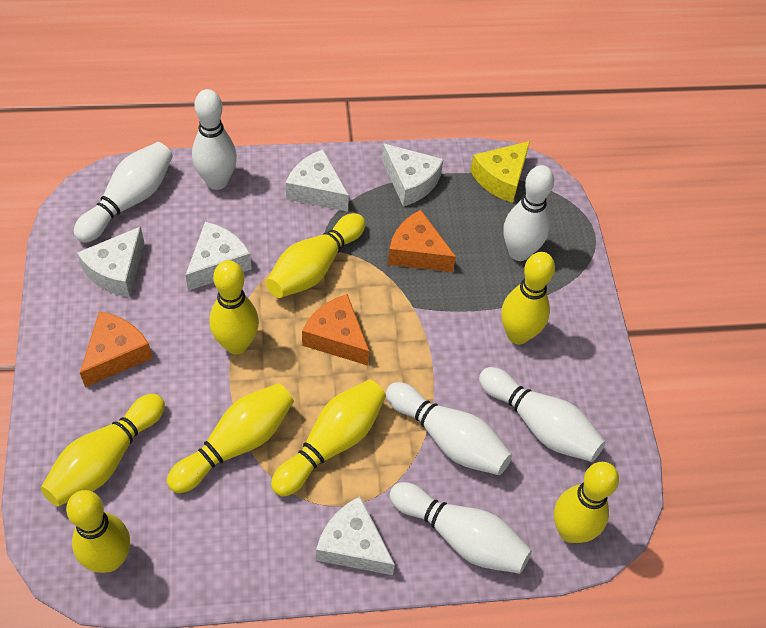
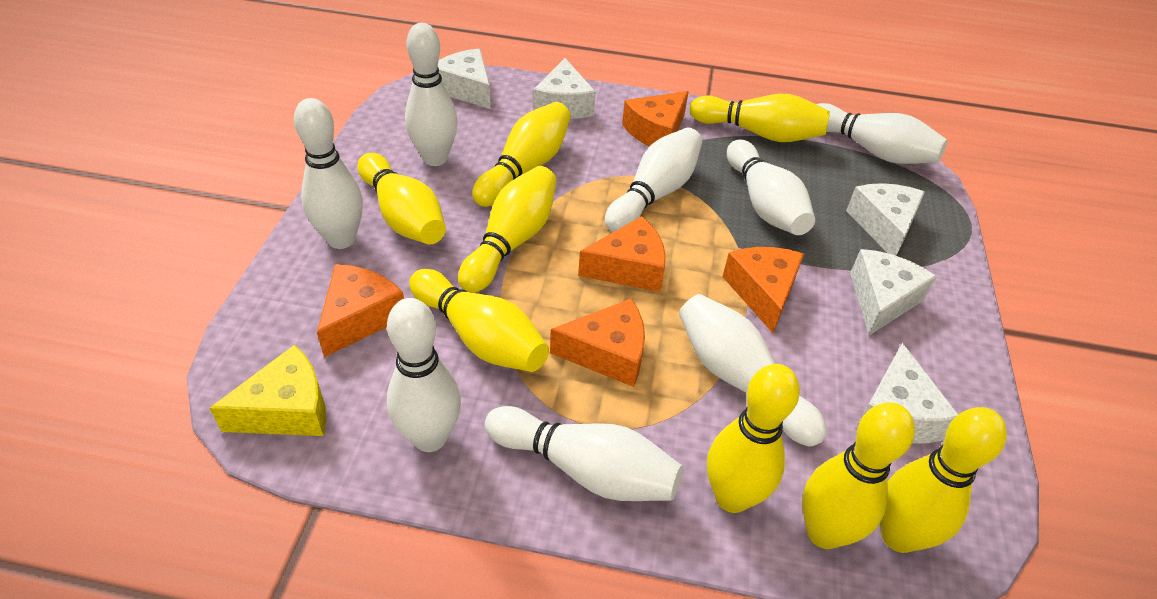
orange cheese: 3 -> 5
white bowling pin: 6 -> 8

